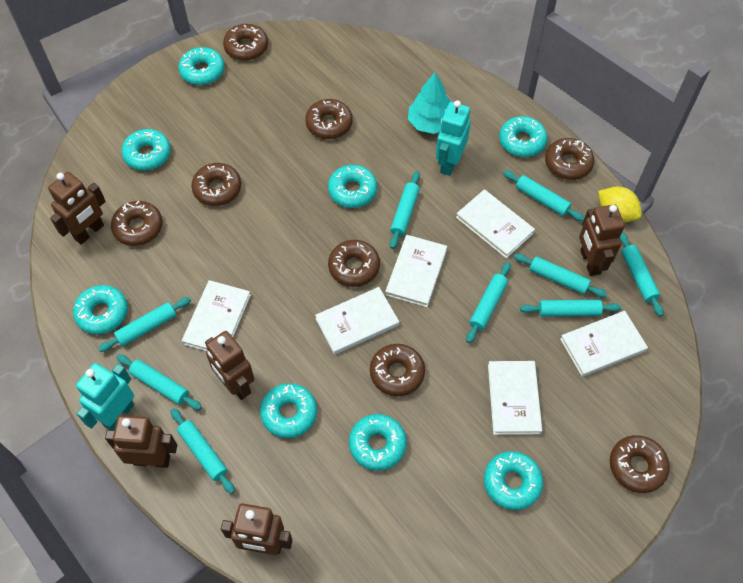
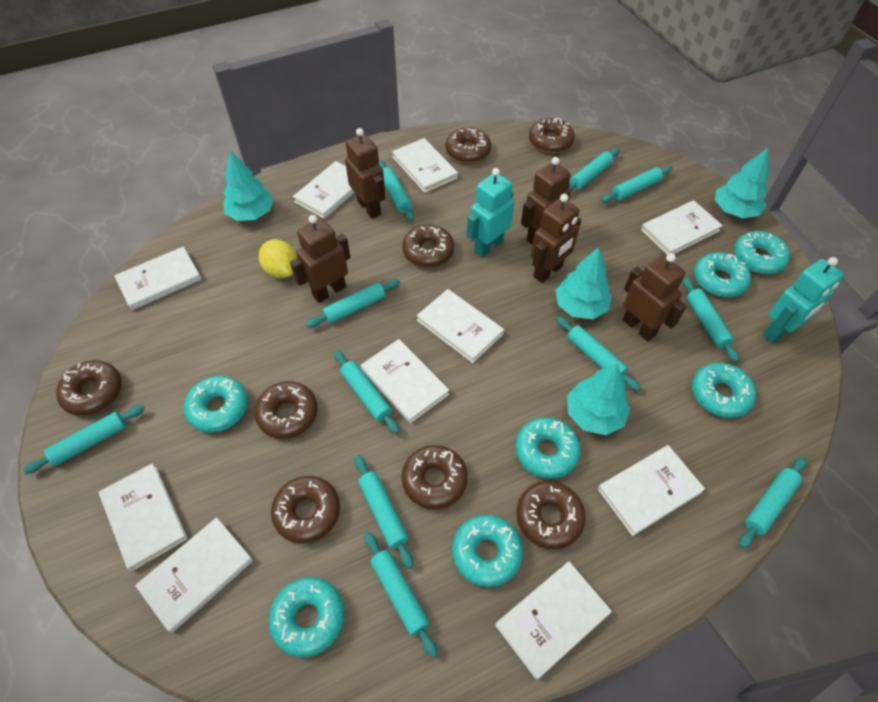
turquoise donut: 8 -> 7
turquoise rolling pin: 9 -> 11
turquoise tree: 1 -> 4
white book: 6 -> 10

